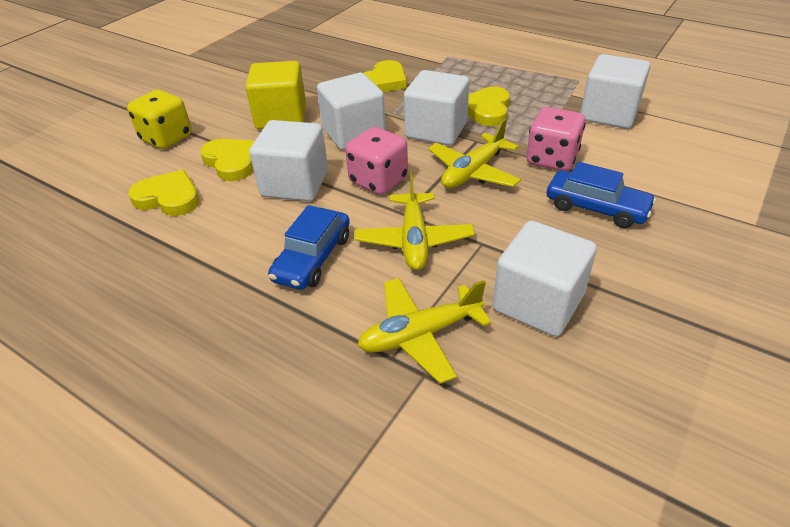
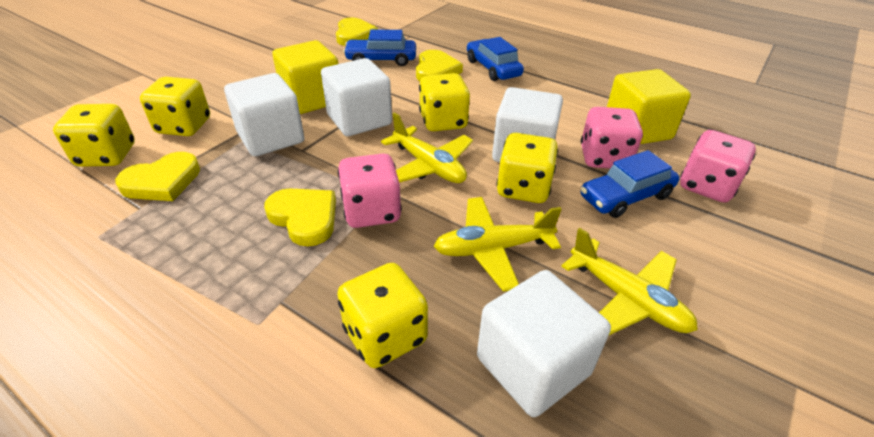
blue car: 2 -> 3
pink dice: 2 -> 3
white cube: 5 -> 4
yellow cube: 1 -> 2
yellow dice: 1 -> 5

